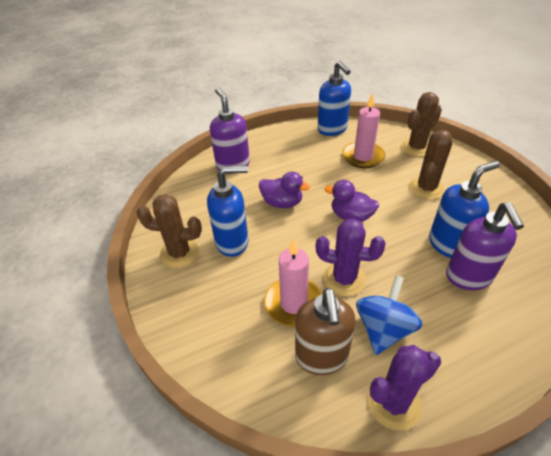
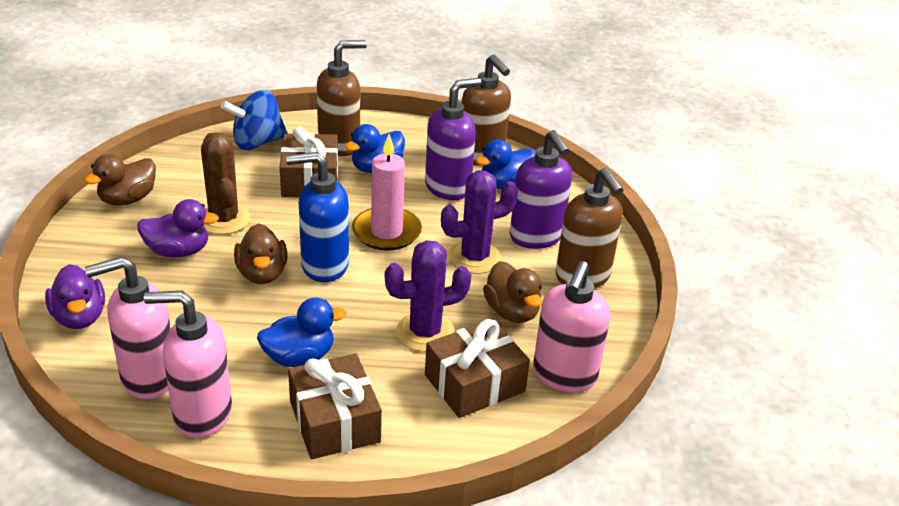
blue duck: 0 -> 3
blue soap dispenser: 3 -> 1
brown cactus: 3 -> 1
brown duck: 0 -> 3
brown gift: 0 -> 3
brown soap dispenser: 1 -> 3
pink candle: 2 -> 1
pink soap dispenser: 0 -> 3

